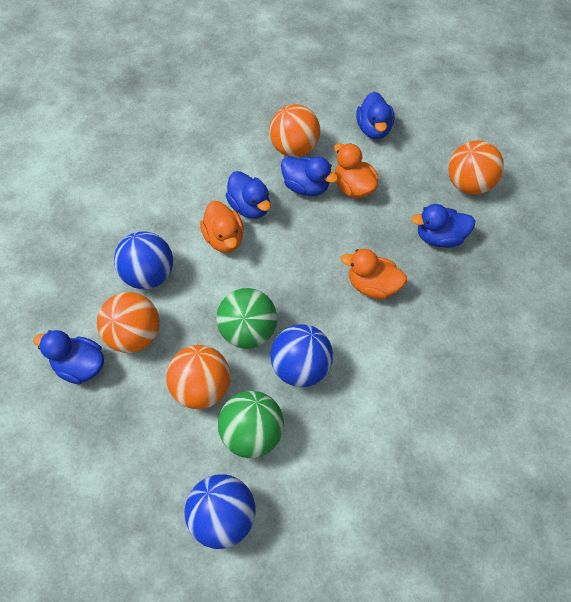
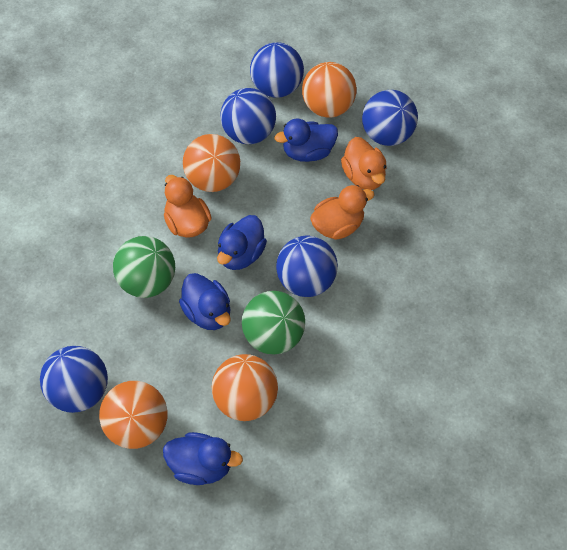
blue ball: 3 -> 5
blue duck: 5 -> 4

